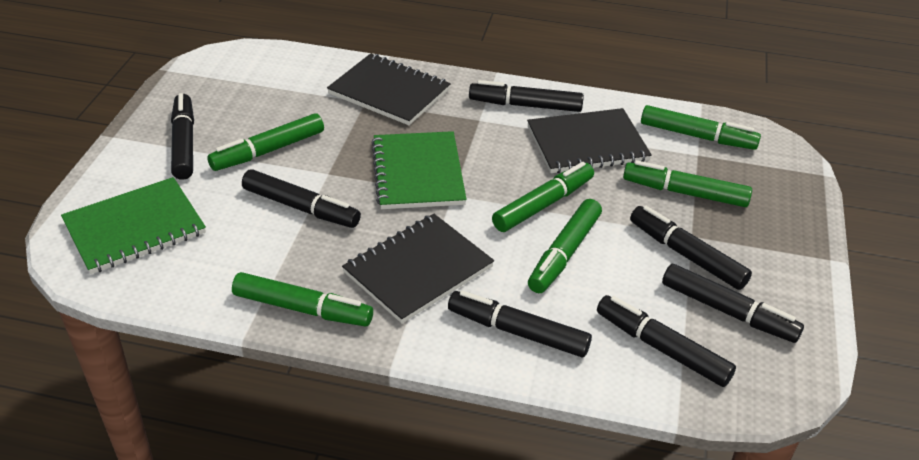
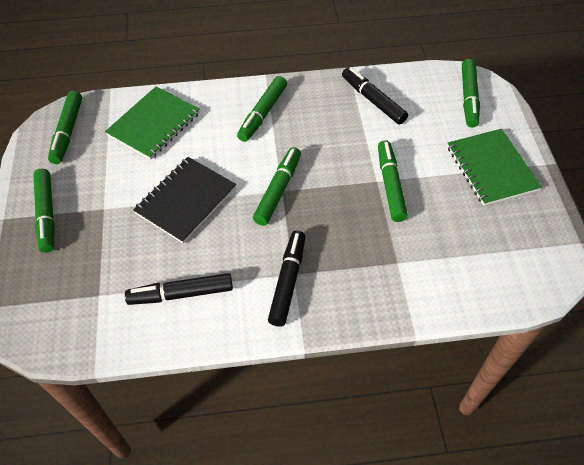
black marker: 7 -> 3
black notebook: 3 -> 1

